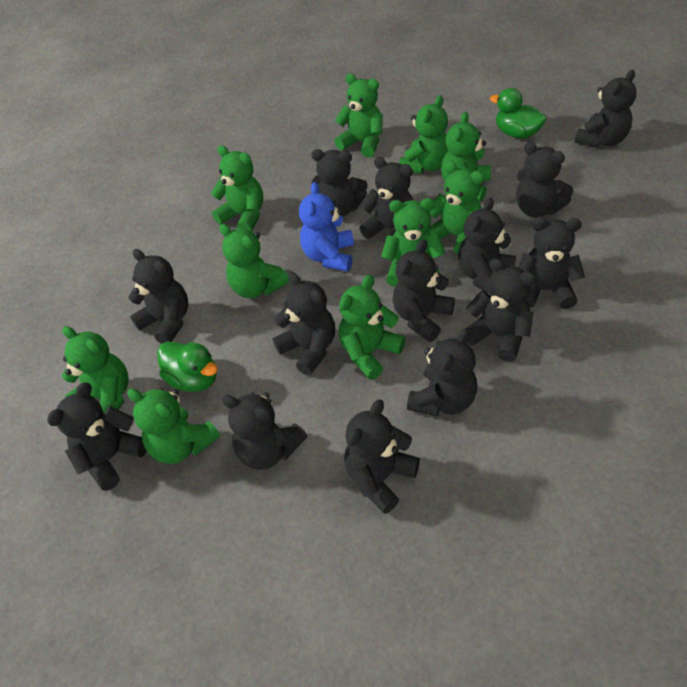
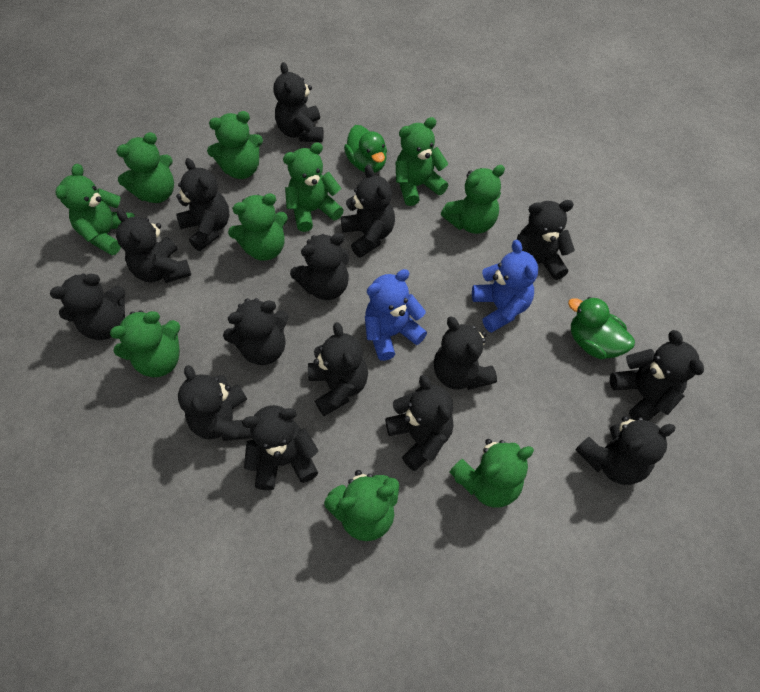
black teddy bear: 14 -> 15
blue teddy bear: 1 -> 2

